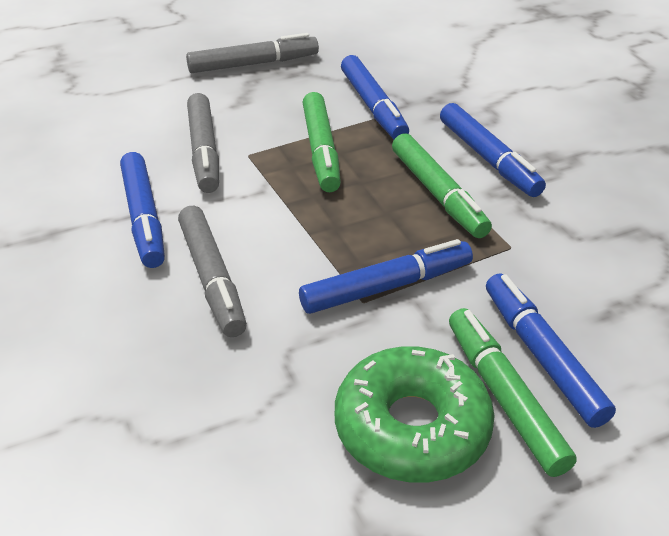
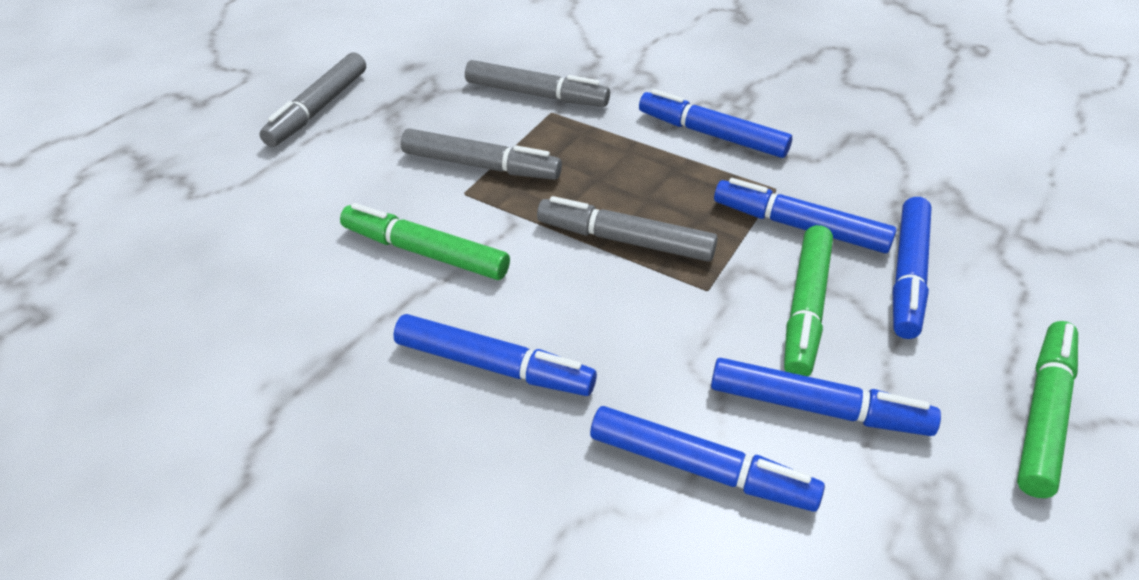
blue marker: 5 -> 6
green donut: 1 -> 0
grey marker: 3 -> 4

